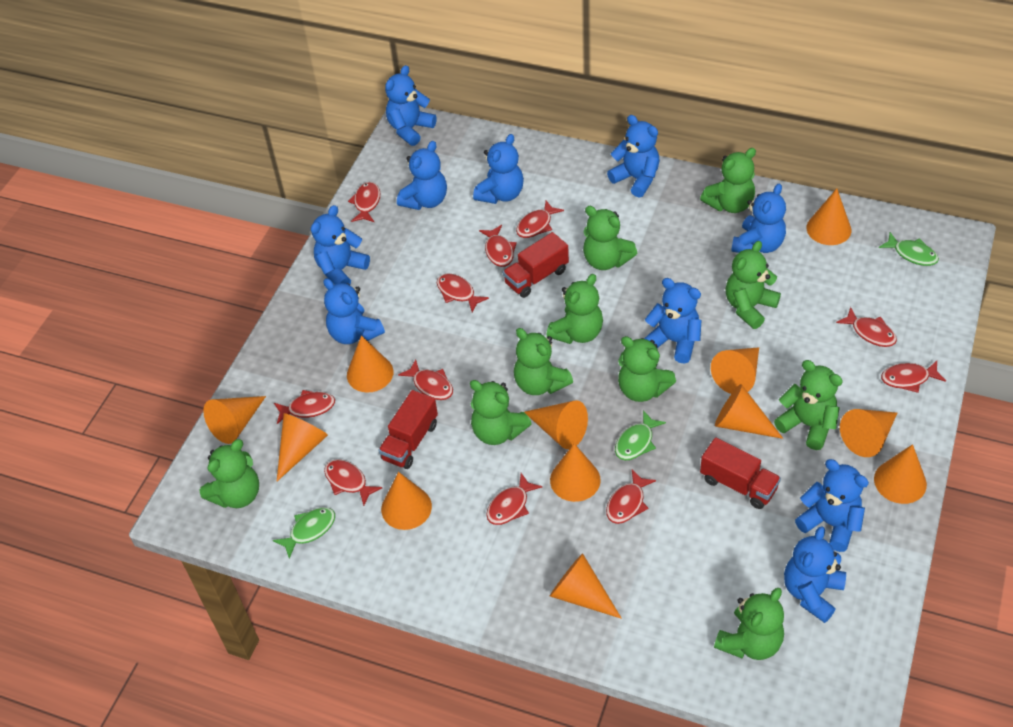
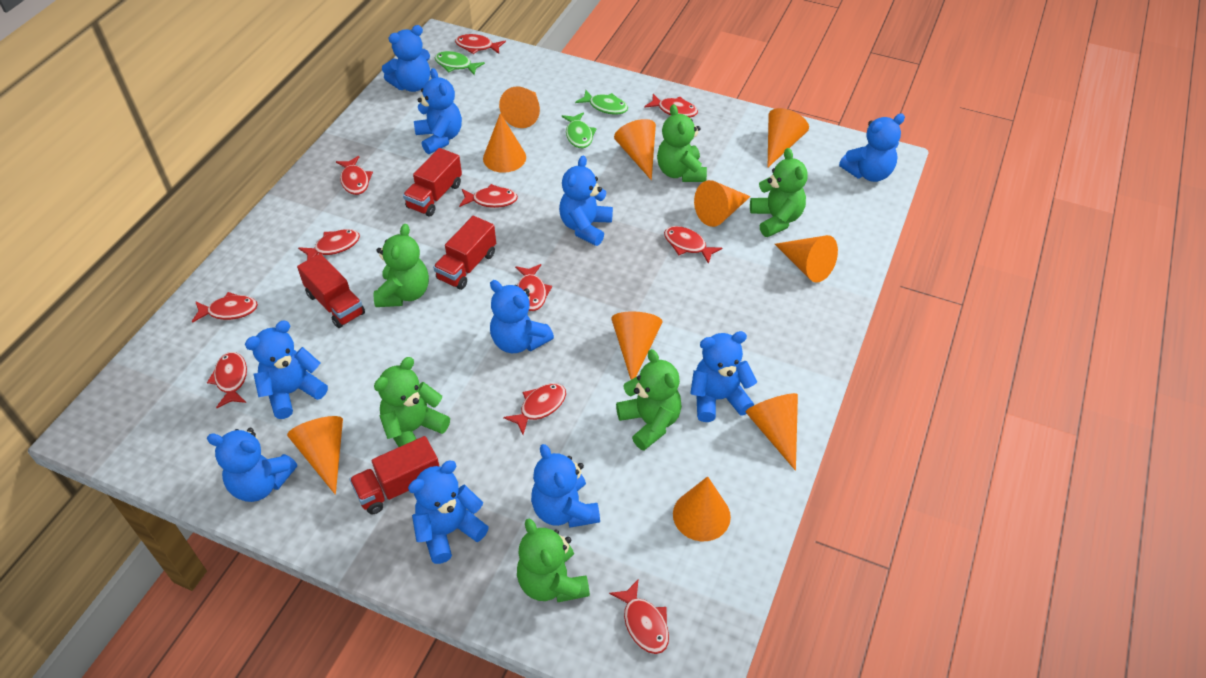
green teddy bear: 10 -> 6
orange cone: 12 -> 10
red truck: 3 -> 4

